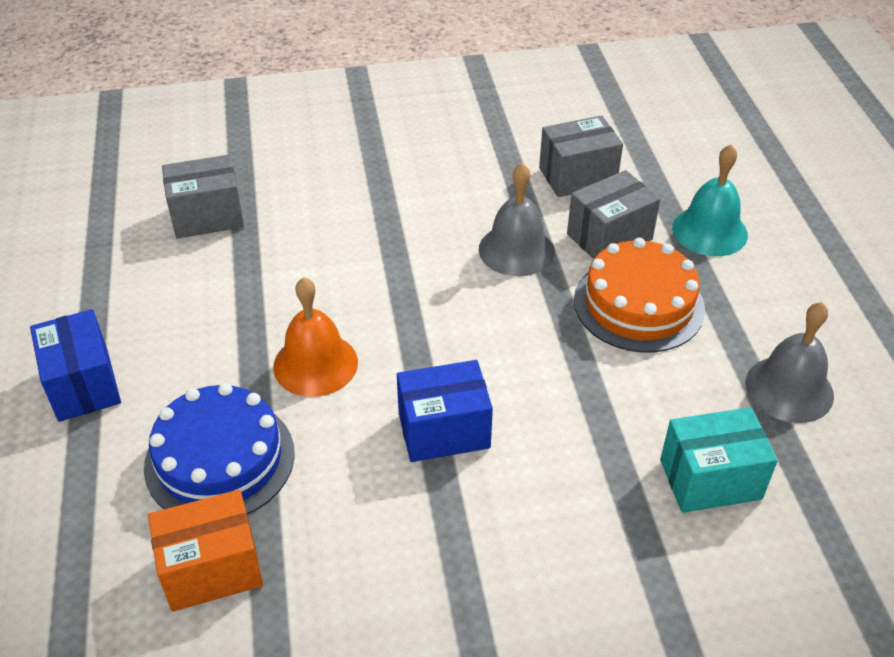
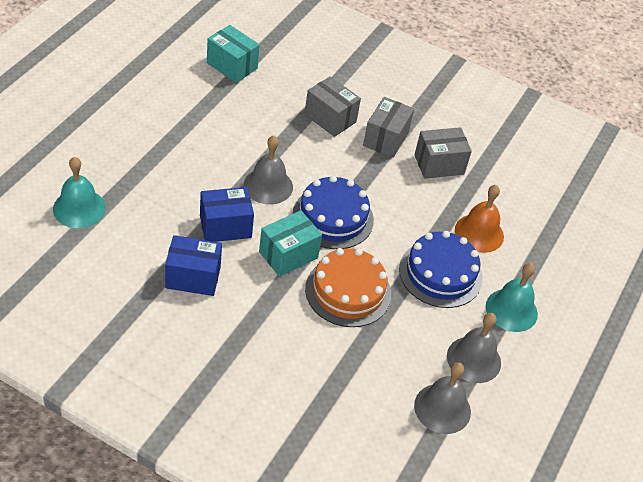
blue cake: 1 -> 2
grey bell: 2 -> 3
orange box: 1 -> 0
turquoise bell: 1 -> 2
turquoise box: 1 -> 2

